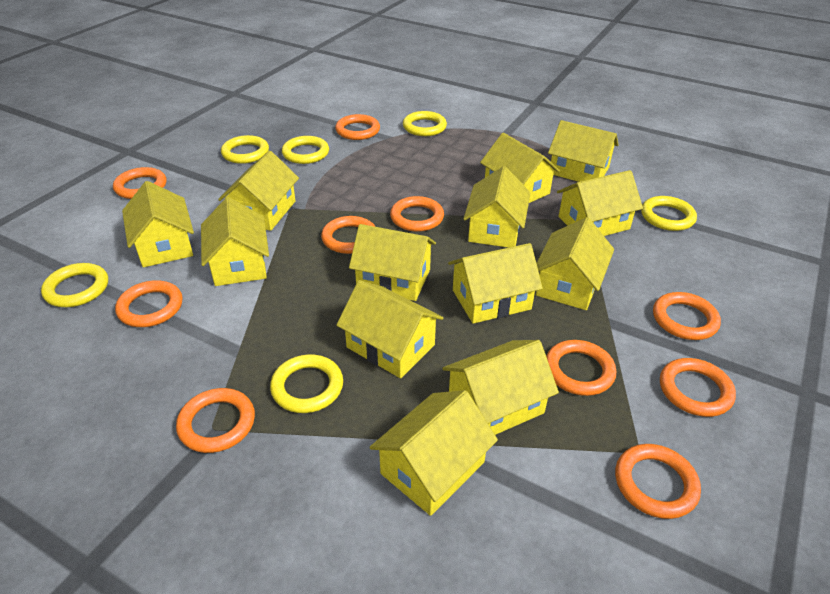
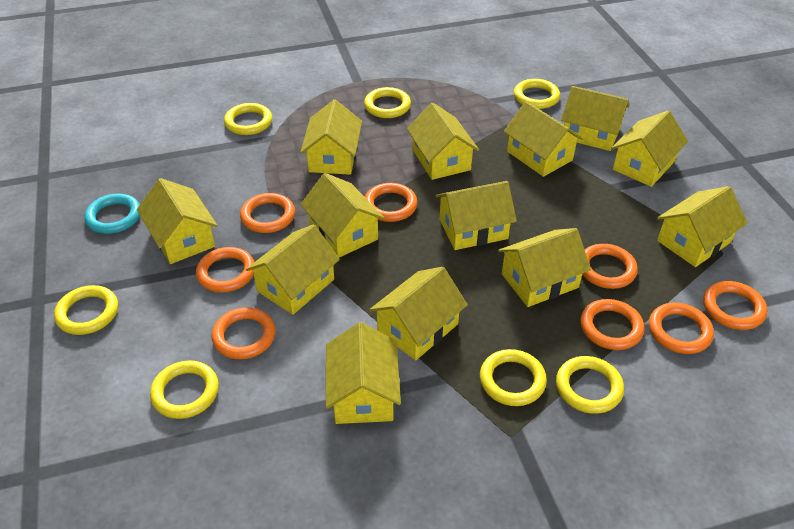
orange ring: 10 -> 8
turquoise ring: 0 -> 1
yellow ring: 6 -> 7

